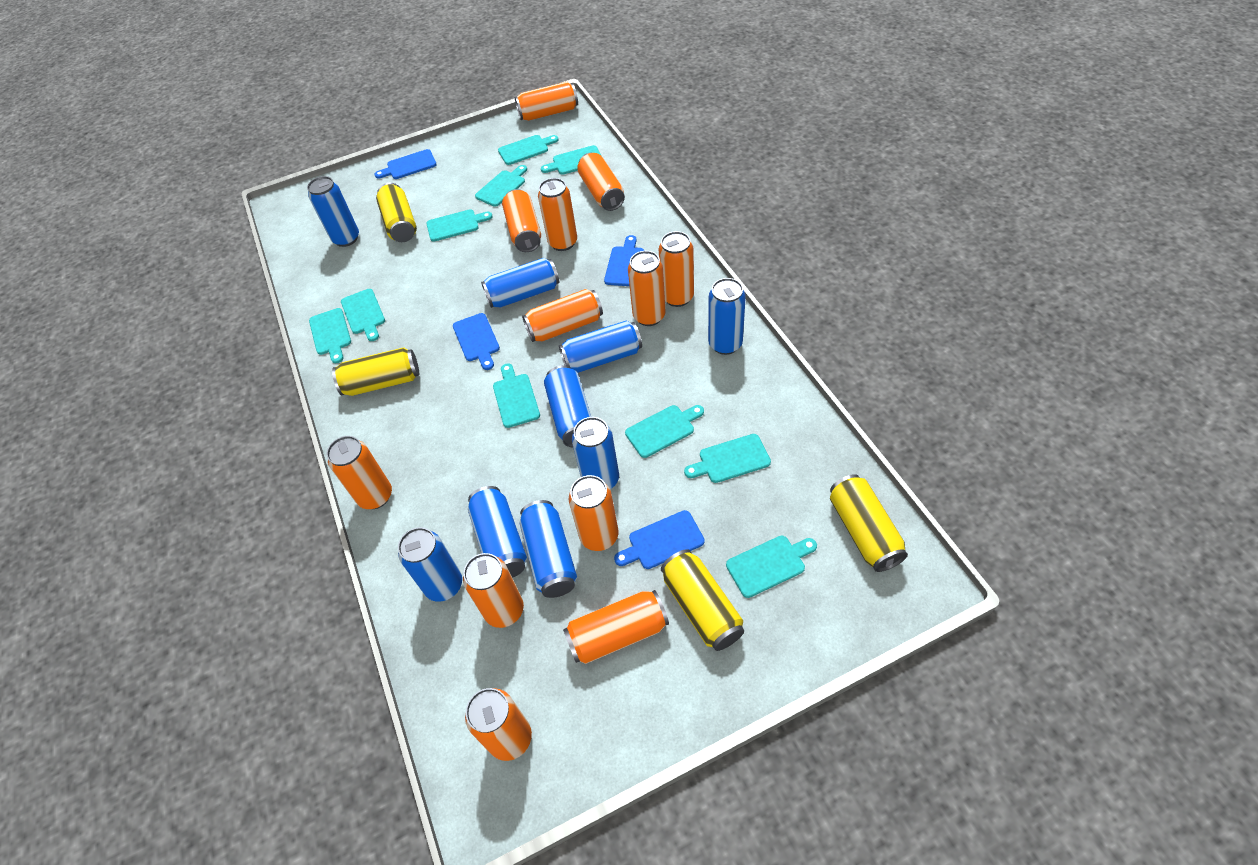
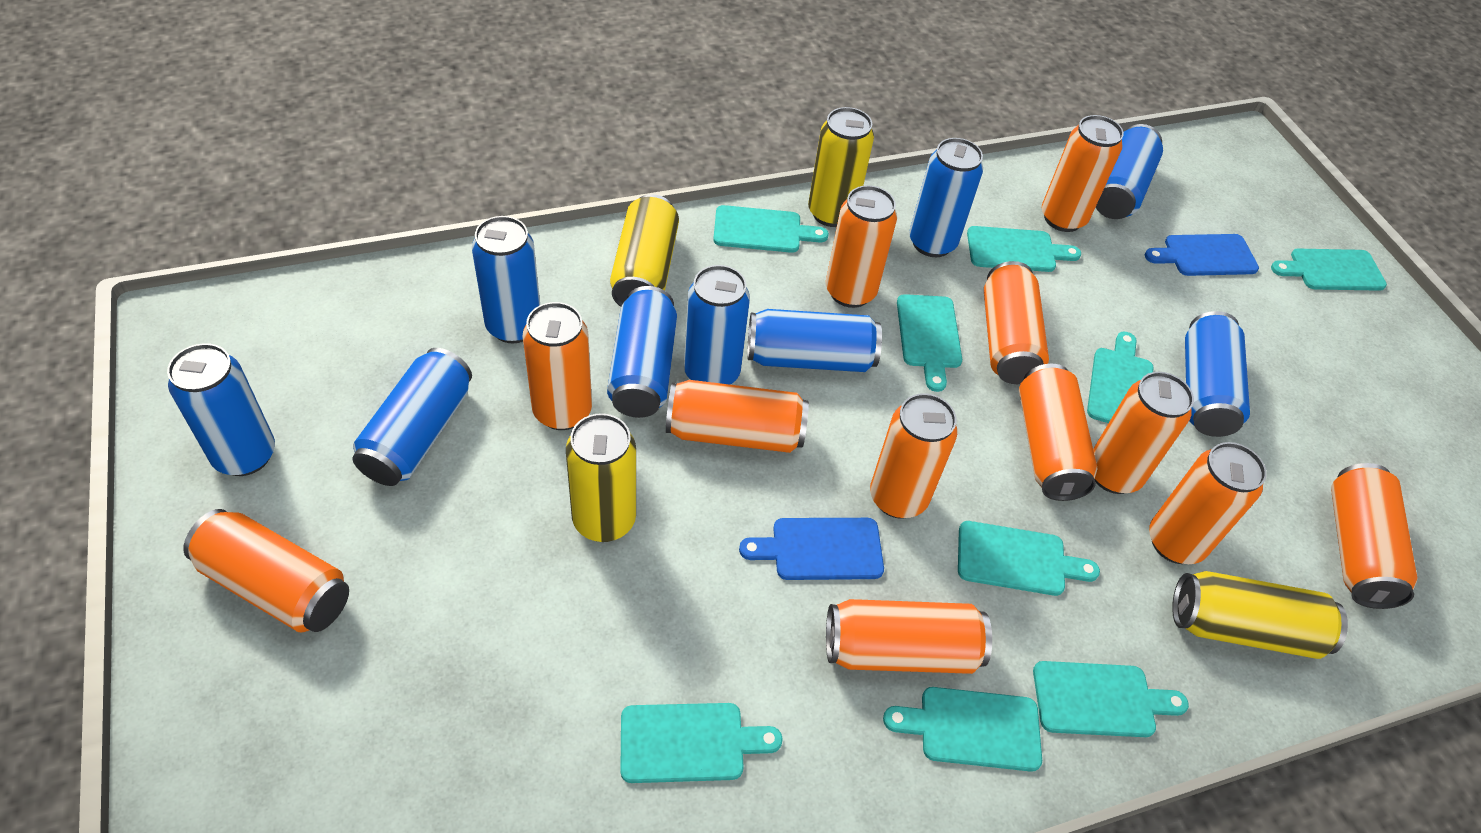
blue cutting board: 4 -> 2
turquoise cutting board: 10 -> 9

